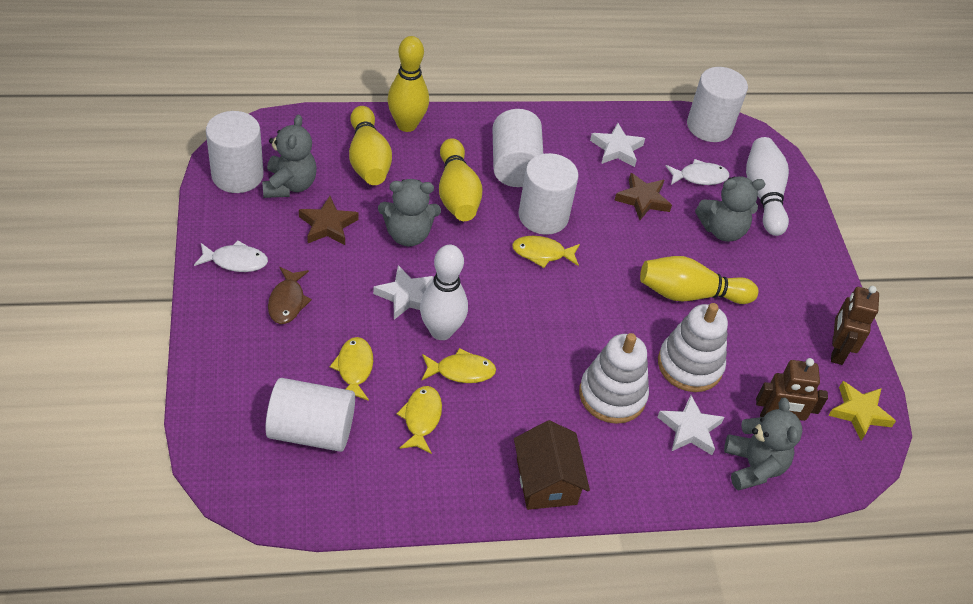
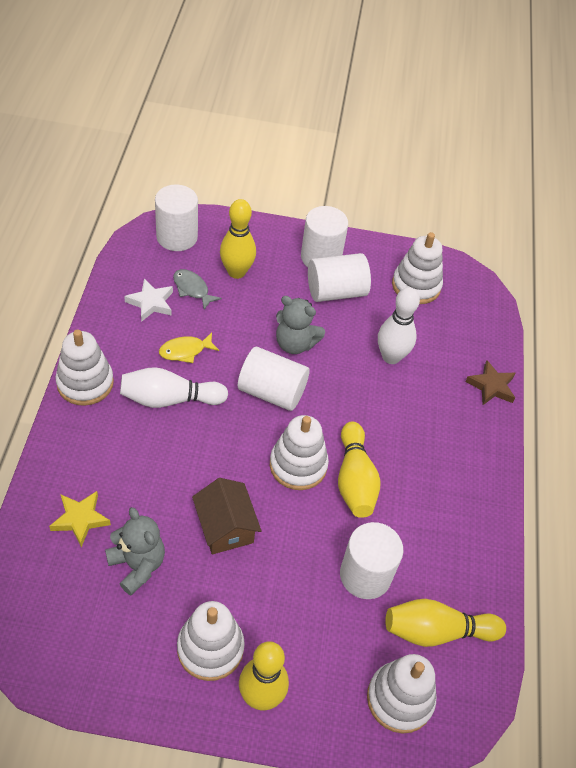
brown fish: 1 -> 0
brown robot: 2 -> 0
brown star: 2 -> 1
grey fish: 0 -> 1
grey teddy bear: 4 -> 2
white fish: 2 -> 0
white stacking toy: 2 -> 5
white star: 3 -> 1
yellow fish: 4 -> 1

